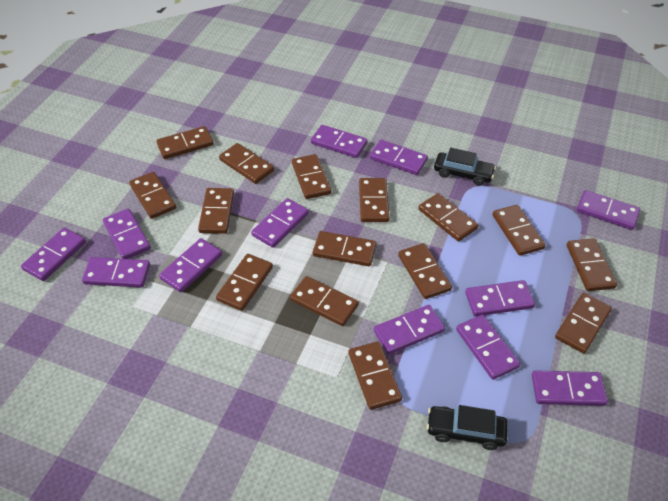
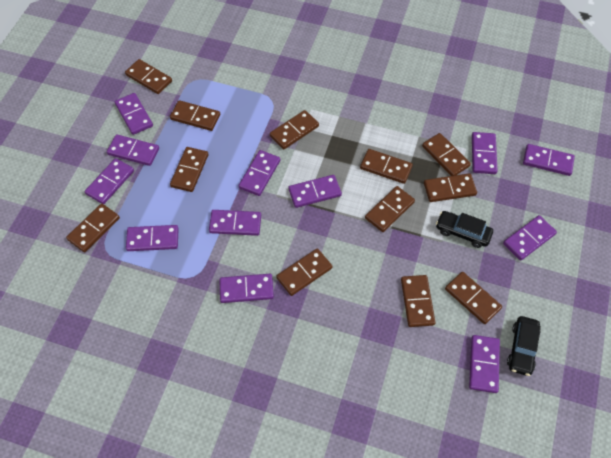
brown domino: 15 -> 12

